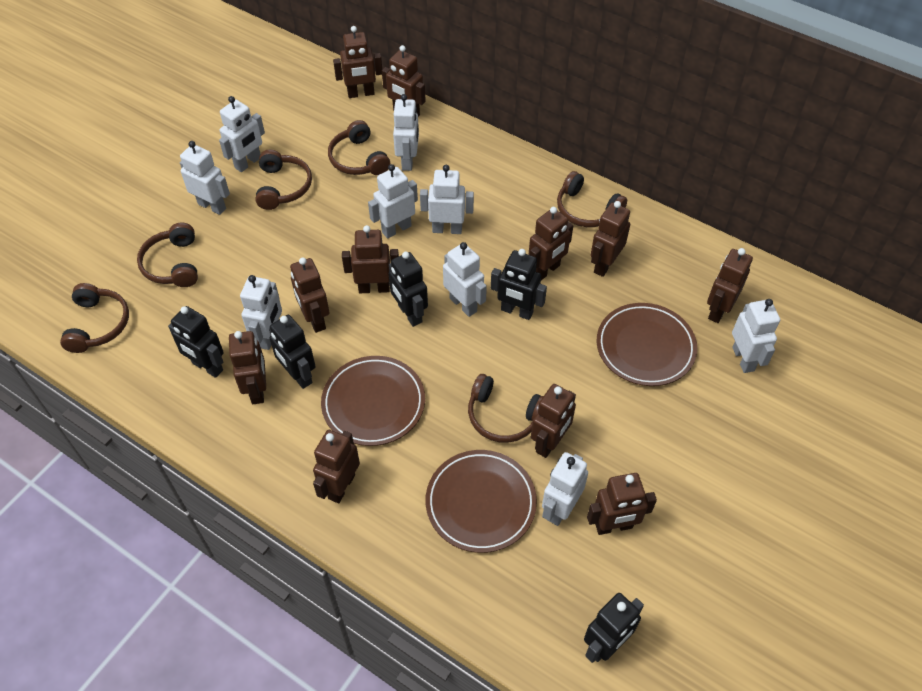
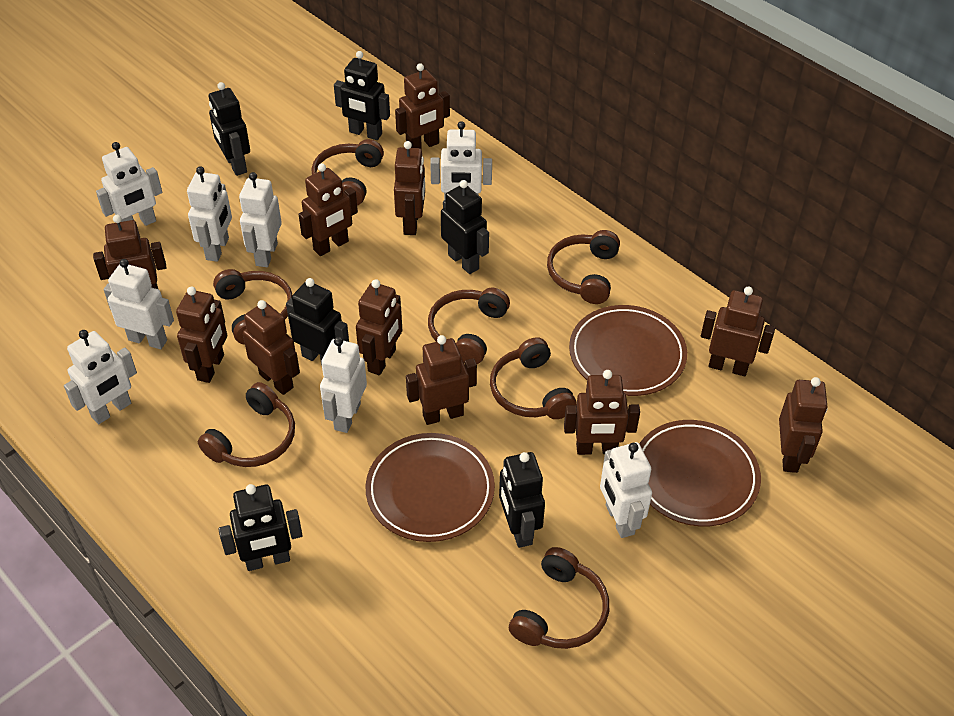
black robot: 5 -> 6
brown headphones: 6 -> 7
white robot: 9 -> 8

